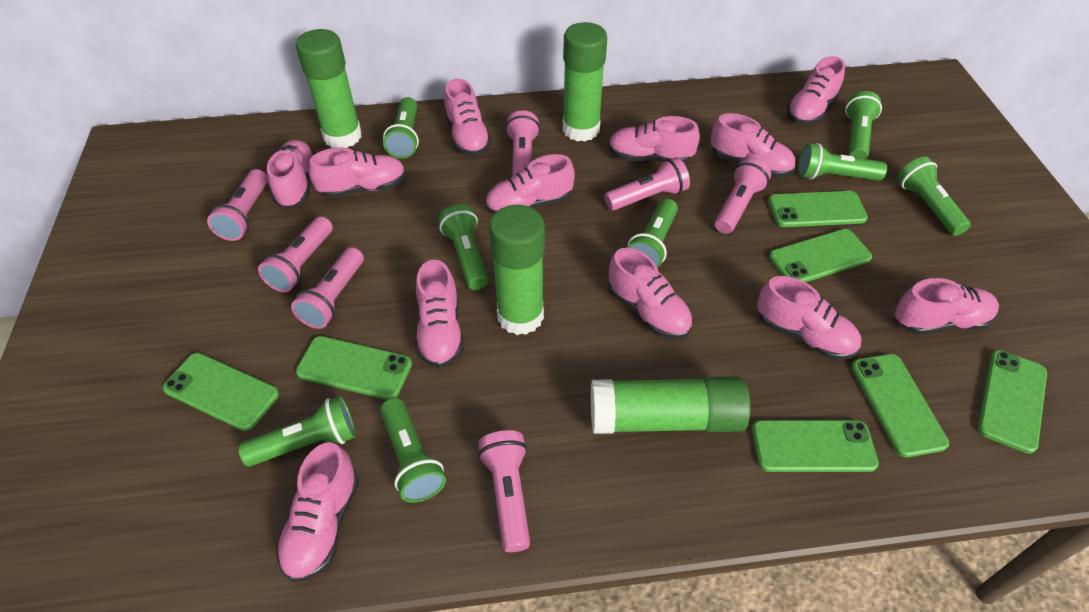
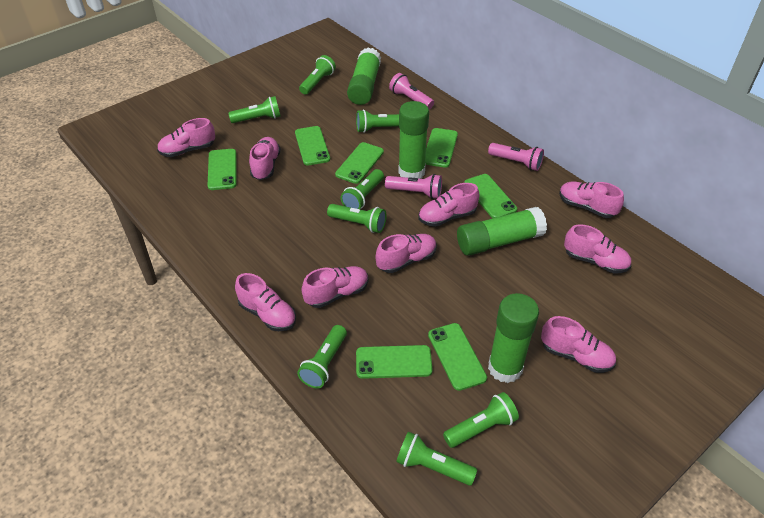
pink flashlight: 7 -> 3
pink shoe: 12 -> 9

